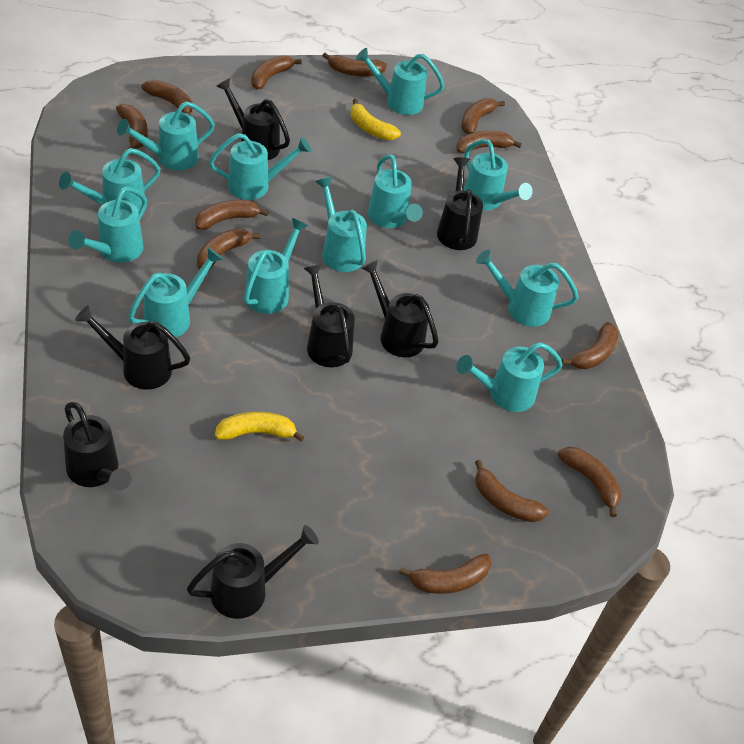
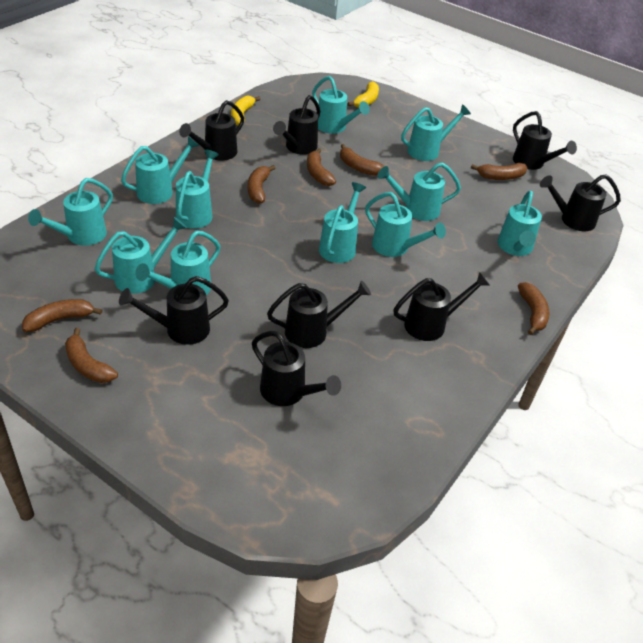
black watering can: 7 -> 8
brown banana: 12 -> 7
turquoise watering can: 12 -> 11

